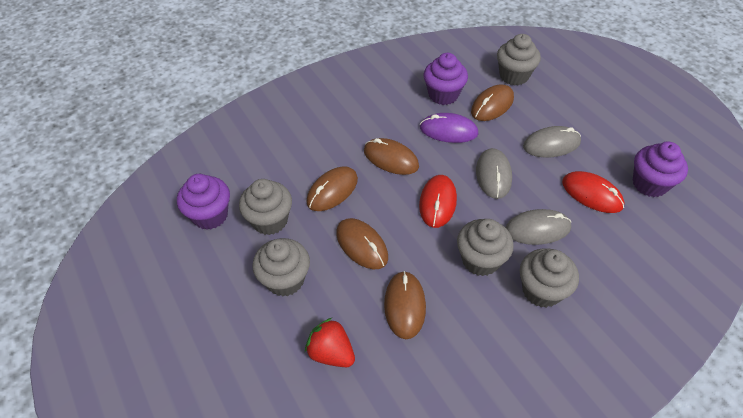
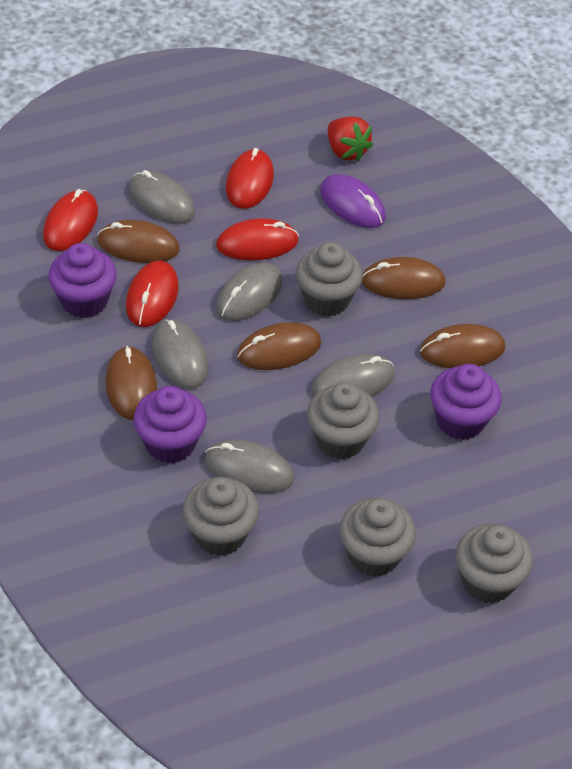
grey mouse: 3 -> 5
red mouse: 2 -> 4

